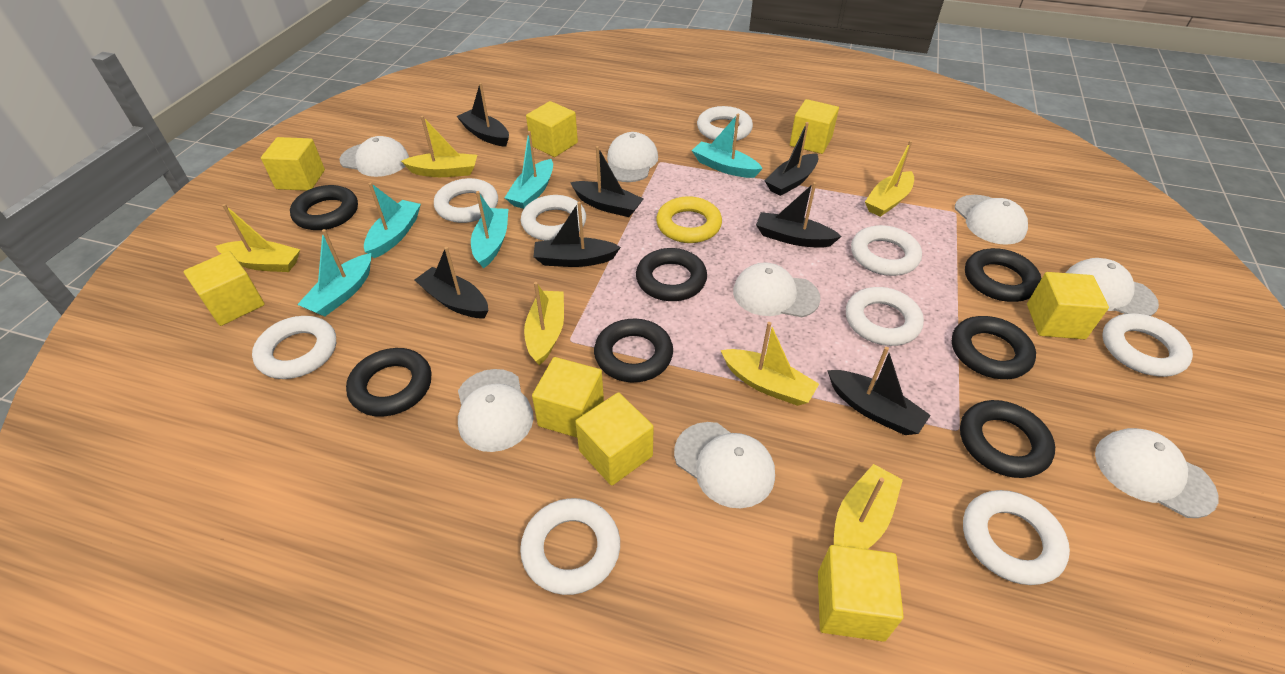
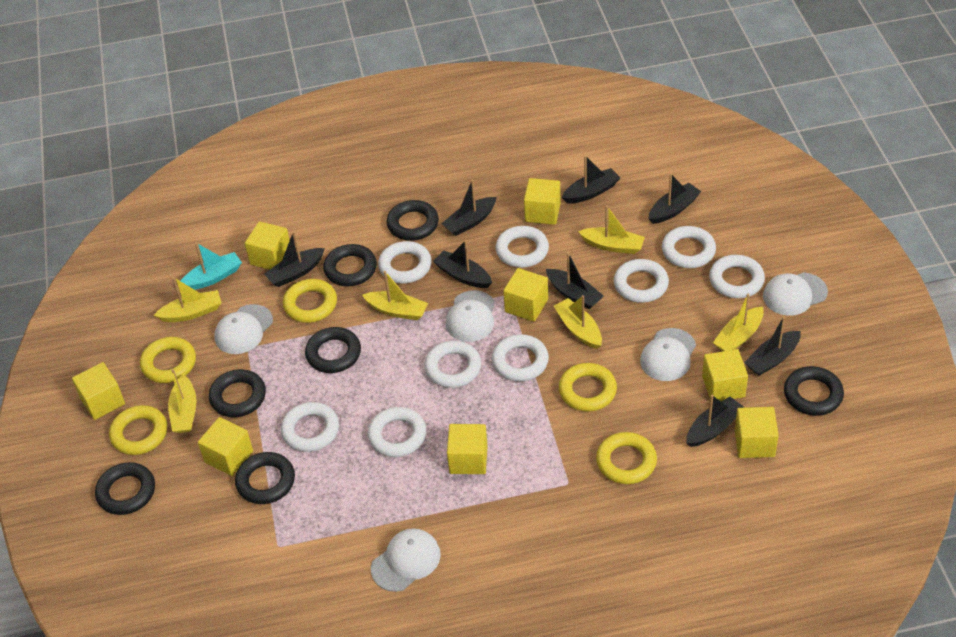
black boat: 7 -> 8
turquoise boat: 5 -> 1
white cap: 8 -> 5
yellow ring: 1 -> 5

